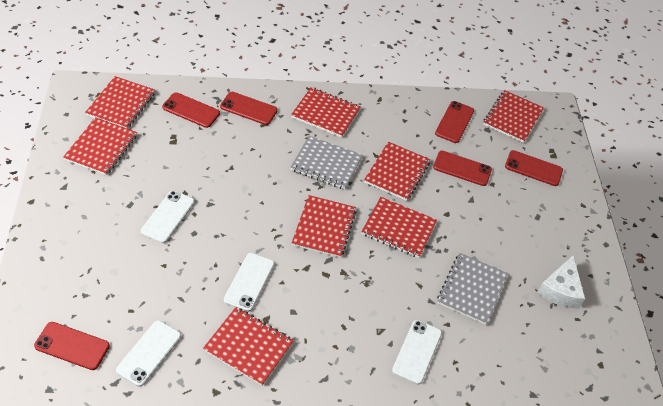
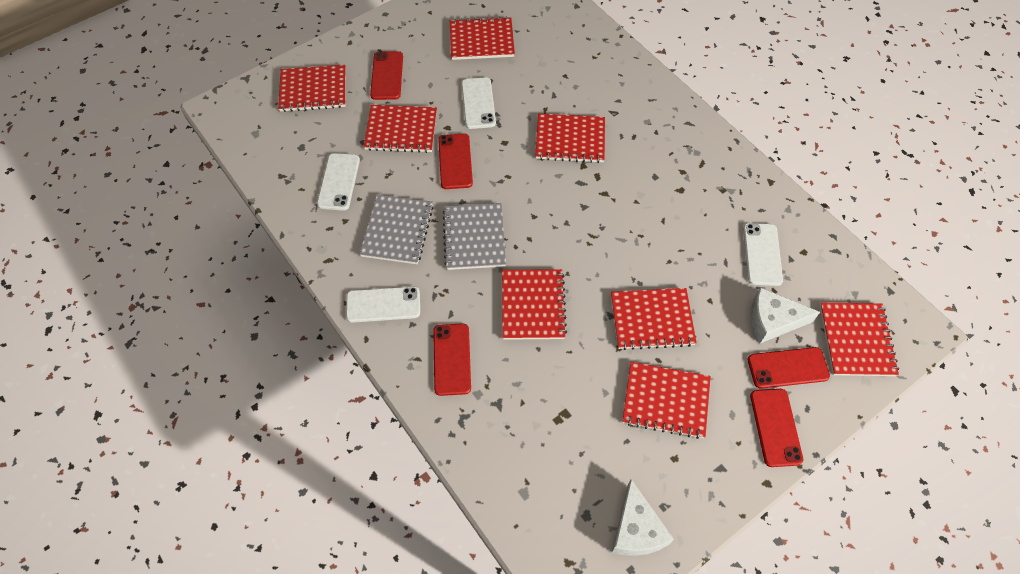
red phone: 6 -> 5
white cheese: 1 -> 2

